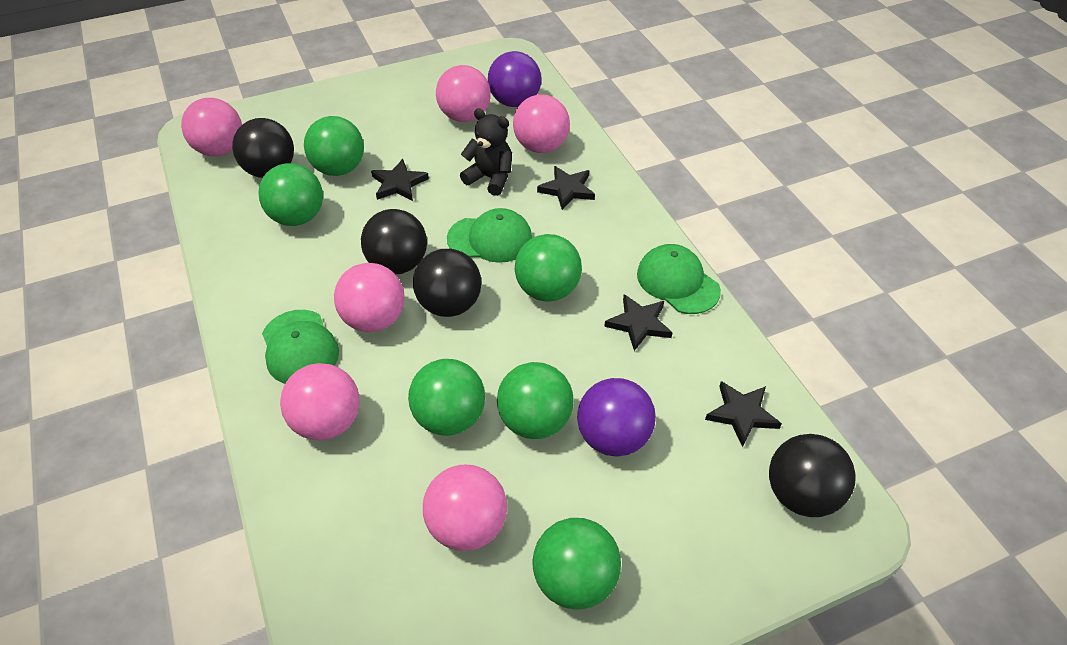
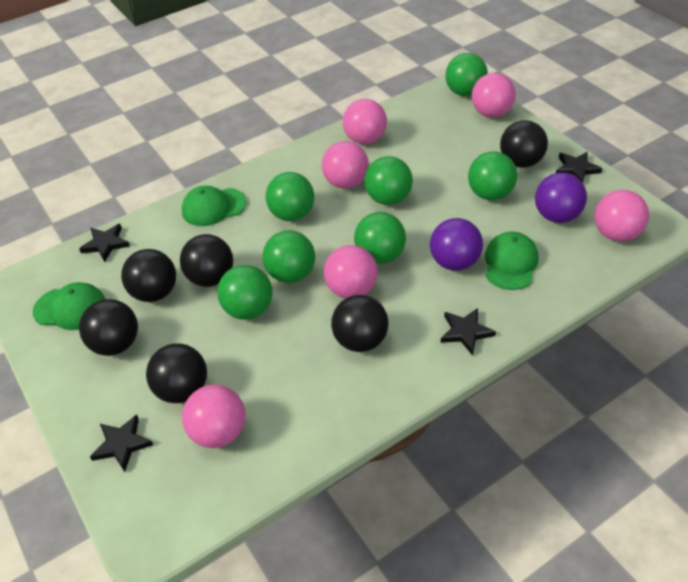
black ball: 4 -> 6
black teddy bear: 1 -> 0
green ball: 6 -> 7

